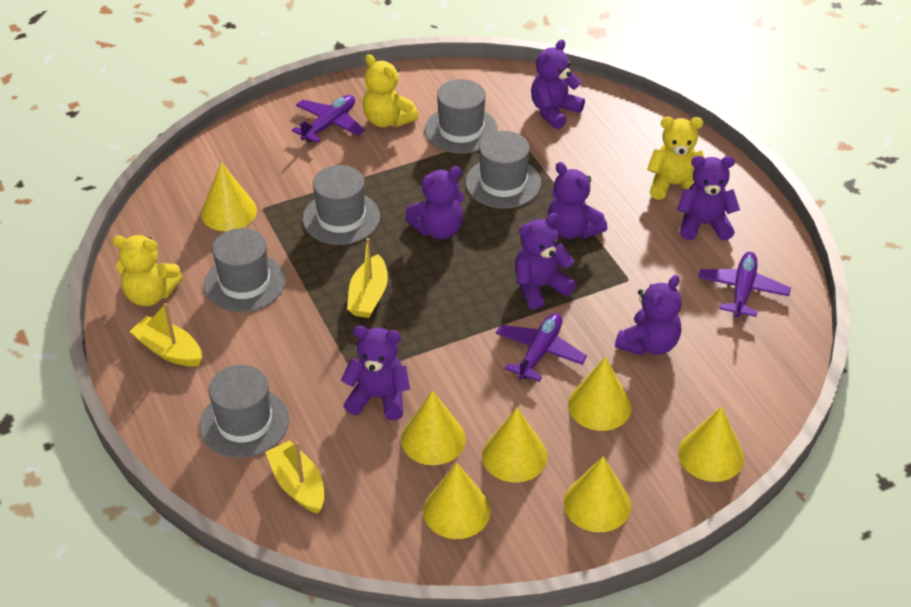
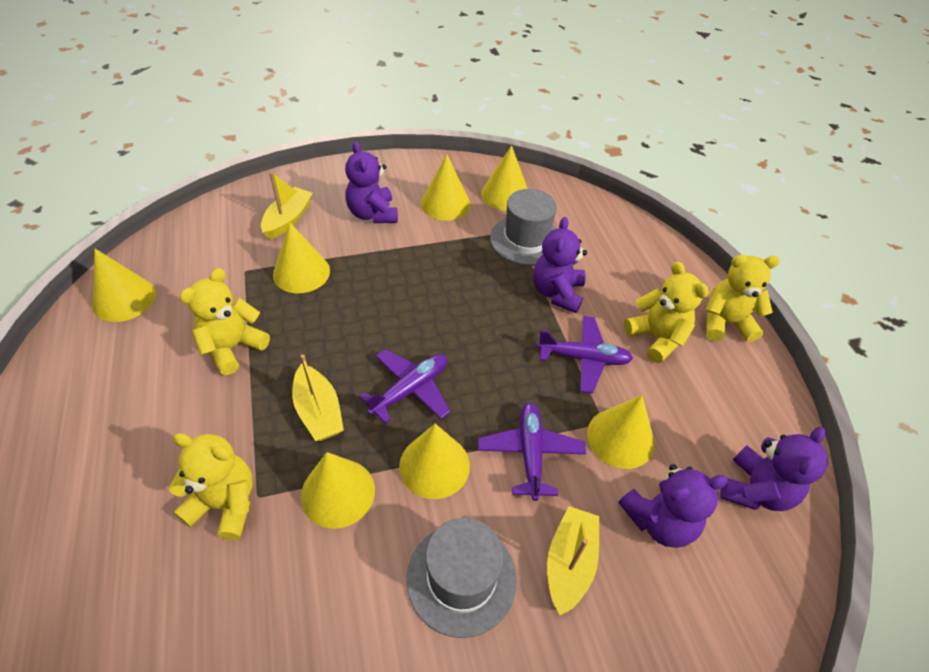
grey hat: 5 -> 2
purple teddy bear: 7 -> 4
yellow teddy bear: 3 -> 4

